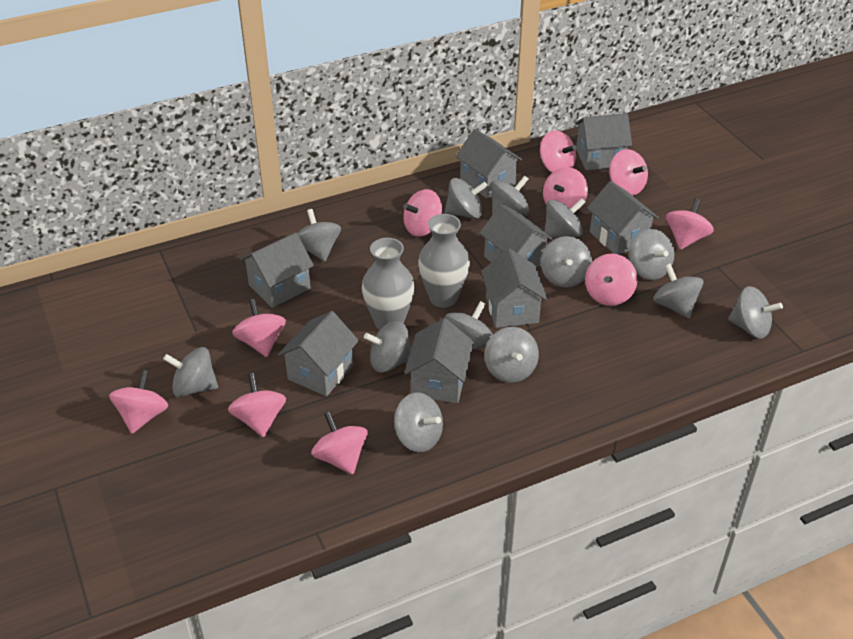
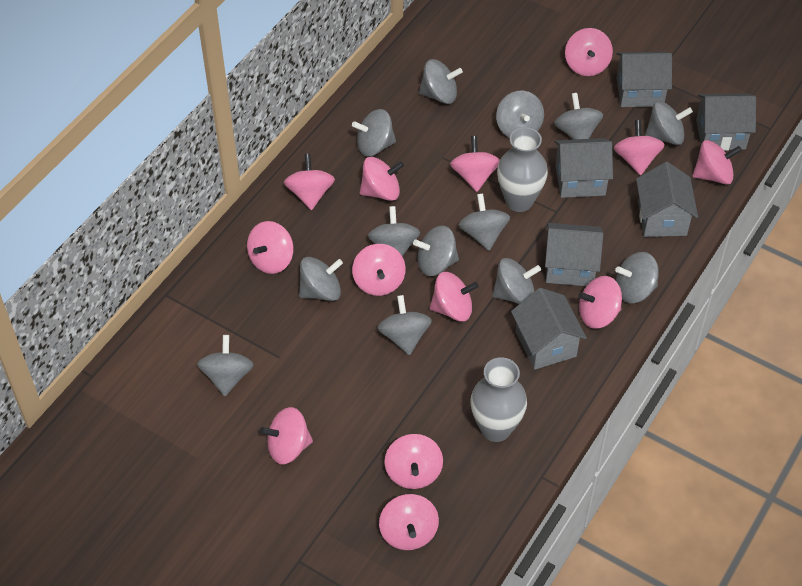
grey house: 8 -> 6
pink spinning top: 10 -> 13

